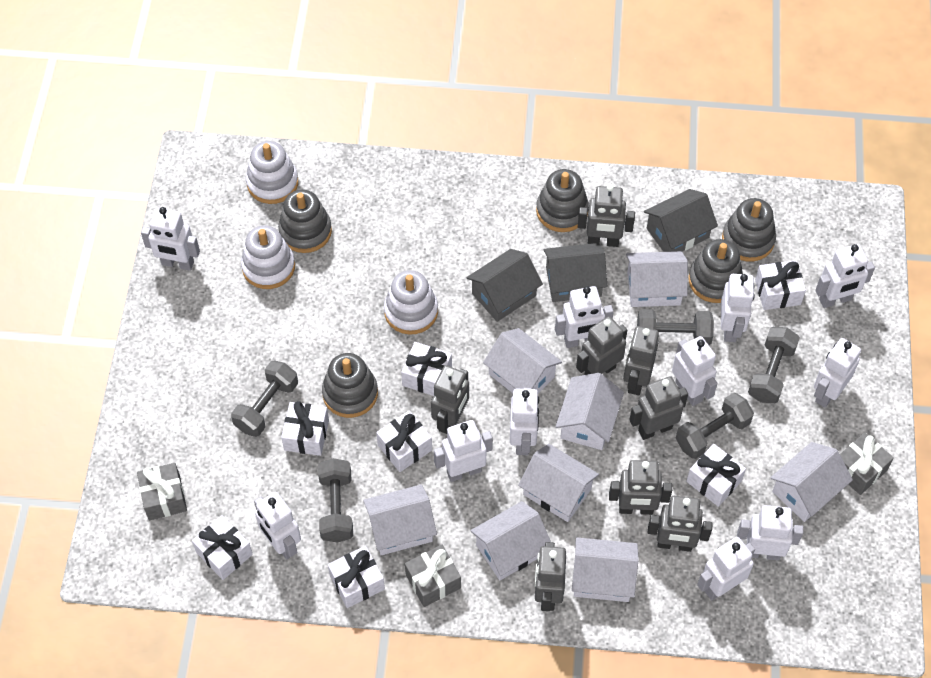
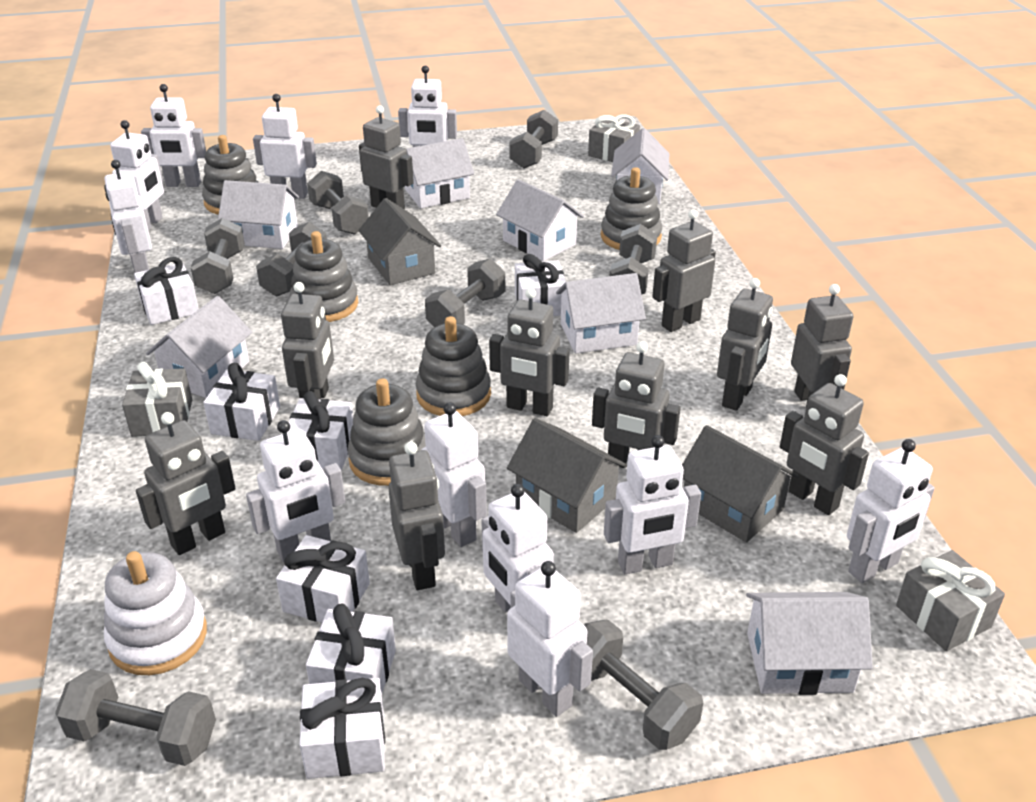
grey dumbbell: 5 -> 8
grey robot: 8 -> 10
white house: 8 -> 7
white stacking toy: 3 -> 1

